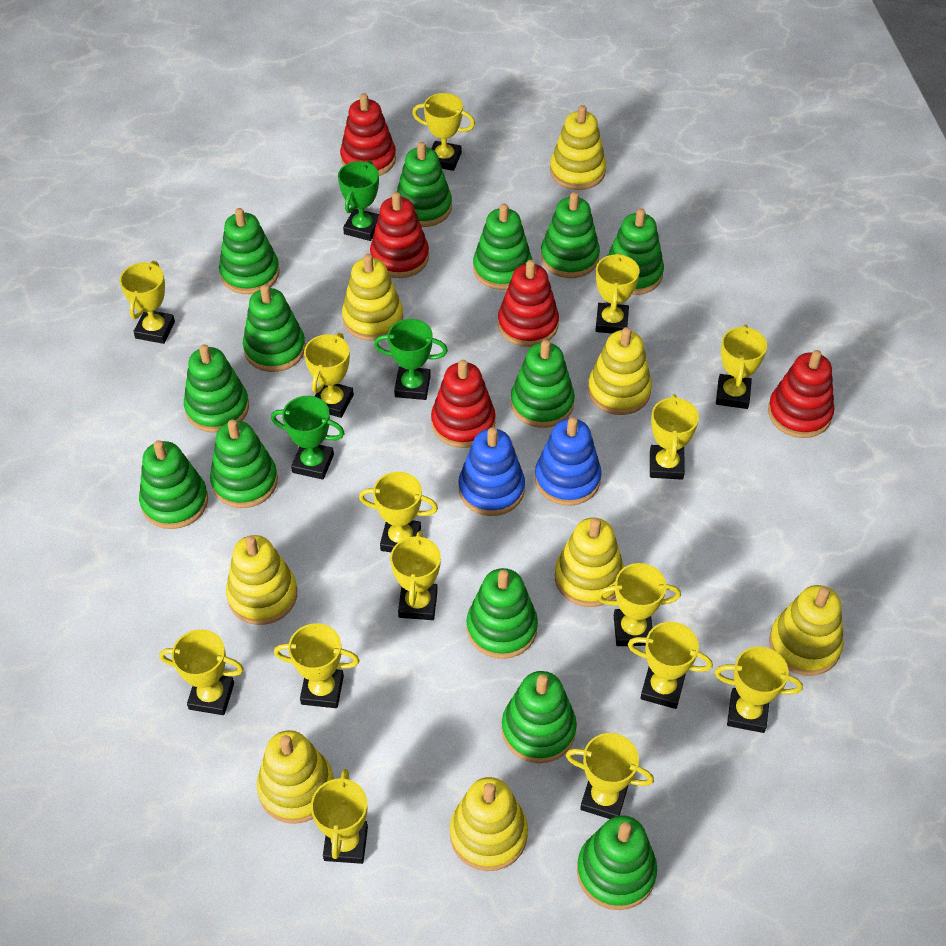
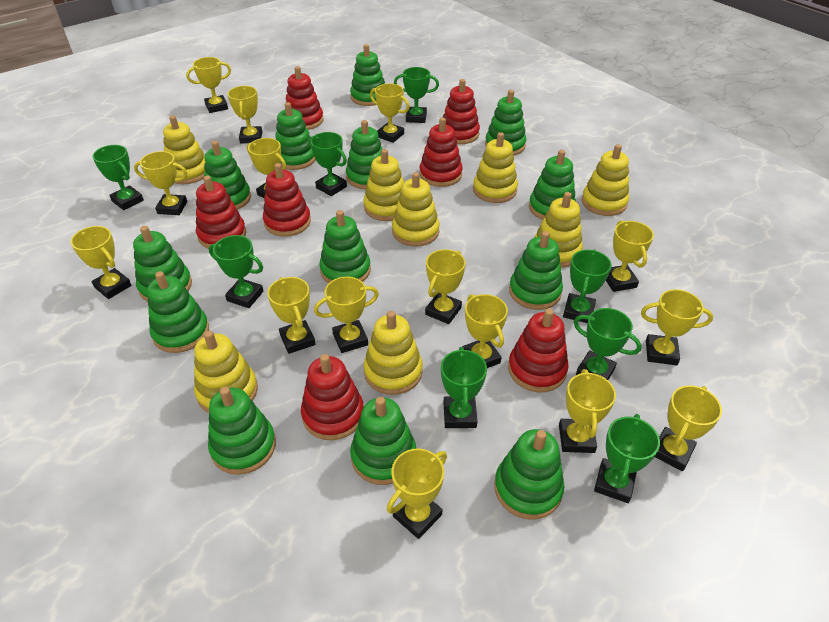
blue stacking toy: 2 -> 0
green trophy: 3 -> 8
red stacking toy: 5 -> 7

